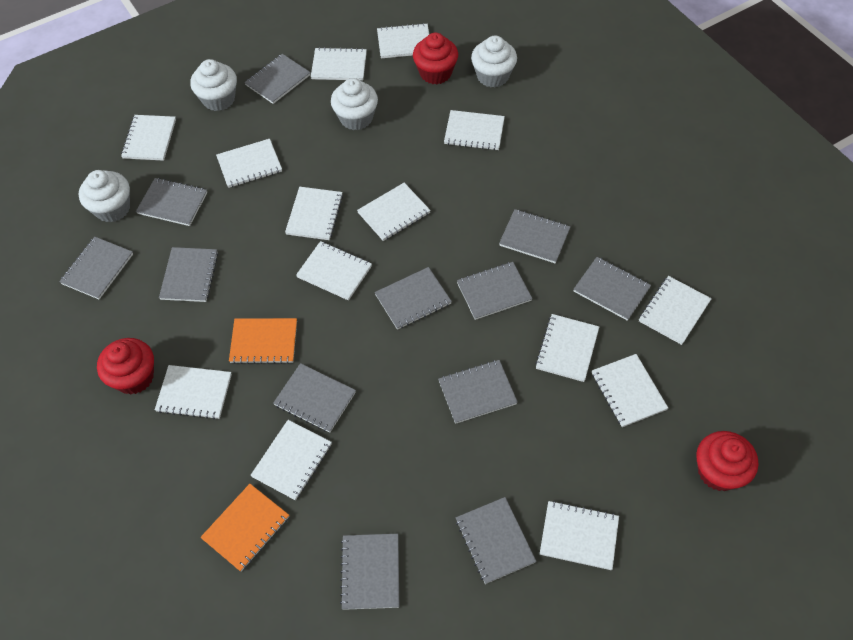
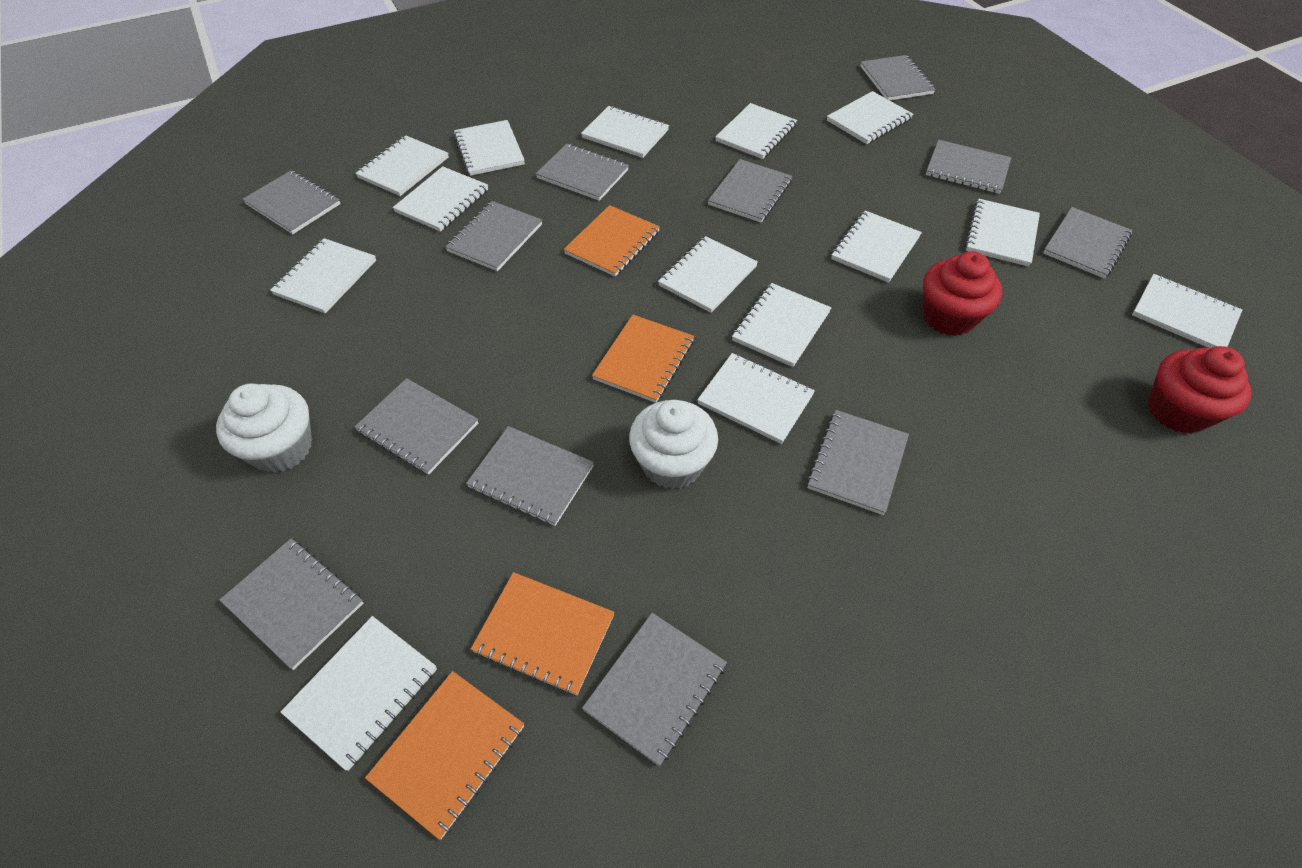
orange notebook: 2 -> 4
red cupcake: 3 -> 2
white cupcake: 4 -> 2

